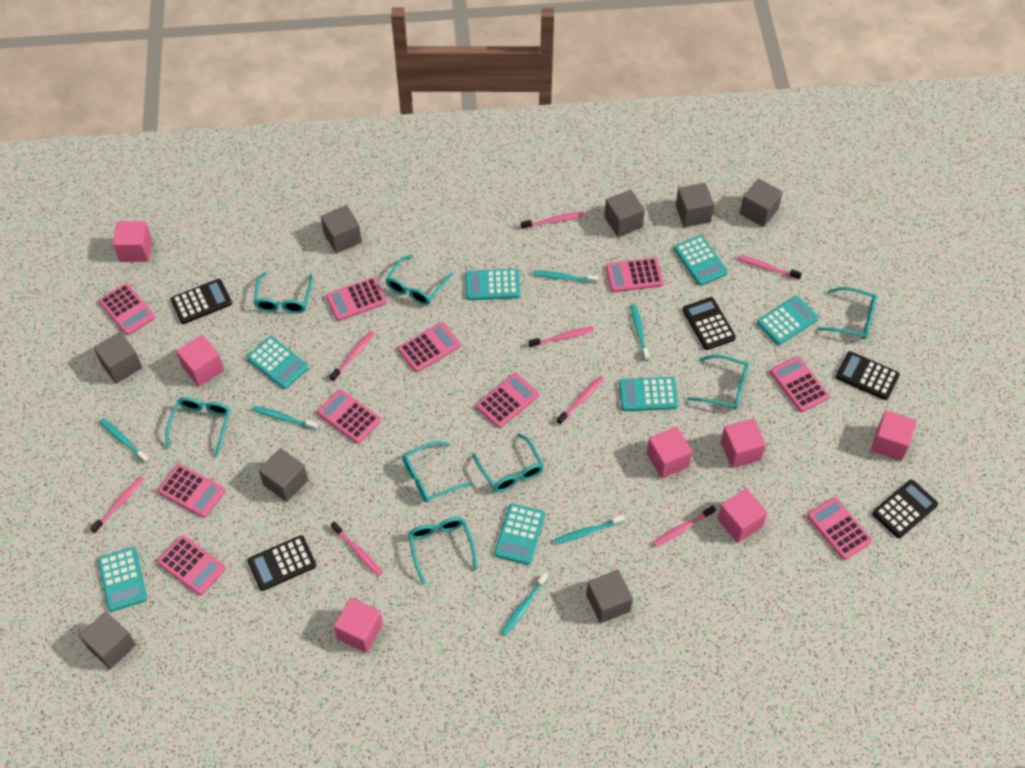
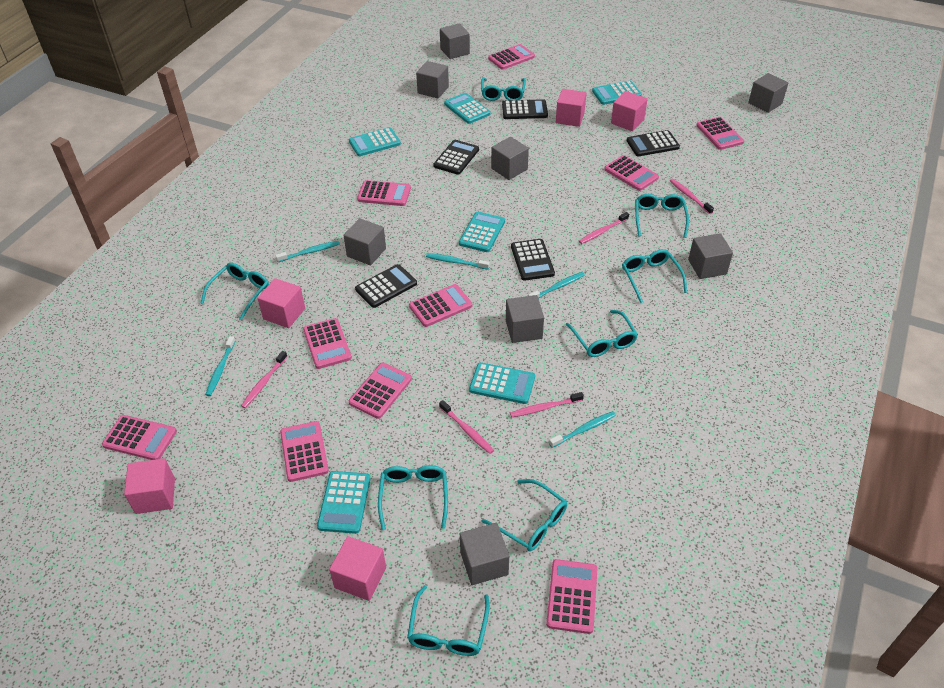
pink cube: 7 -> 5
pink toothbrush: 8 -> 5
turquoise calculator: 7 -> 6
turquoise toothbrush: 6 -> 5

